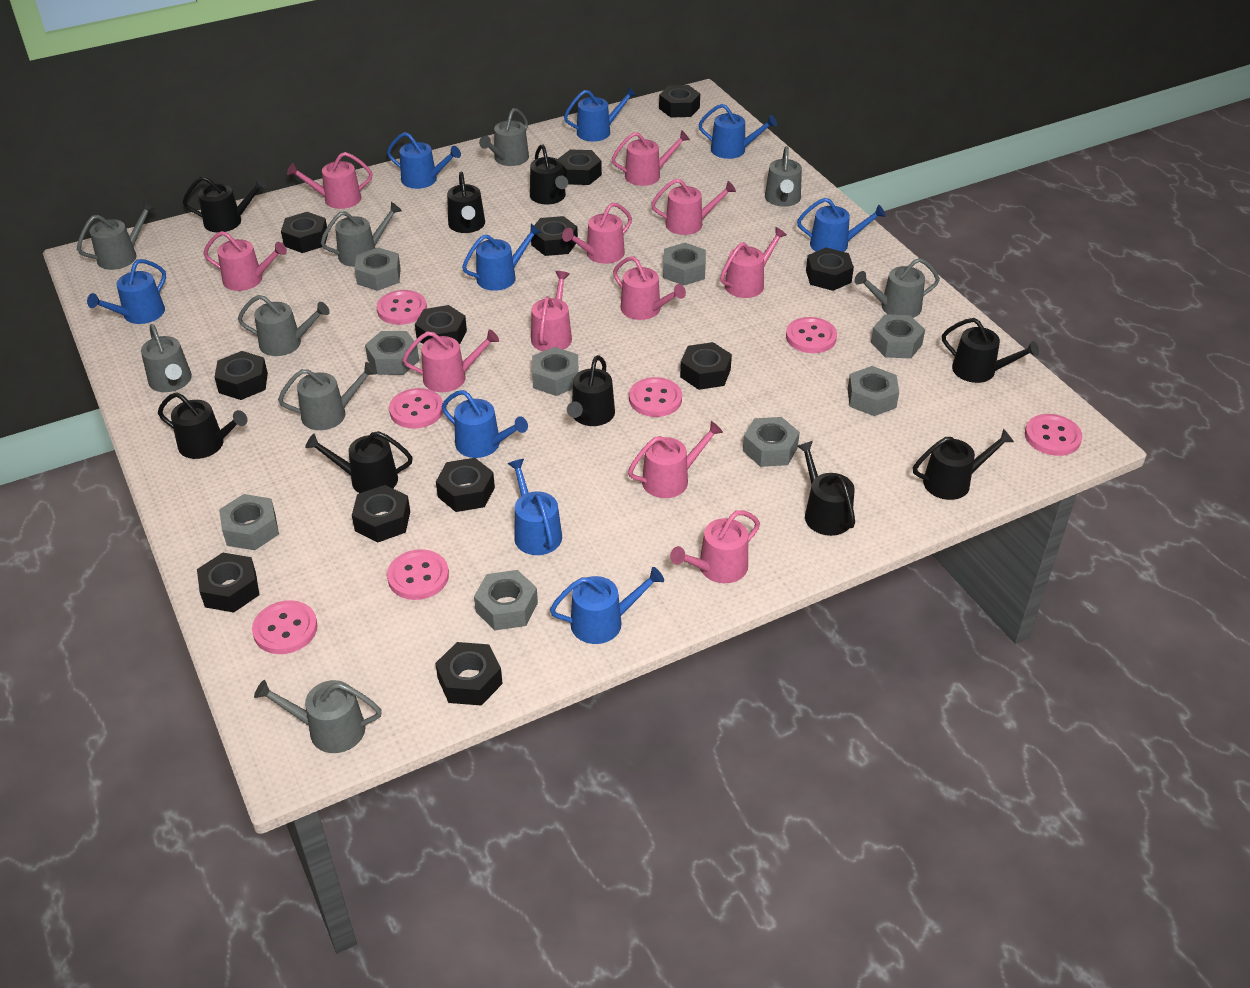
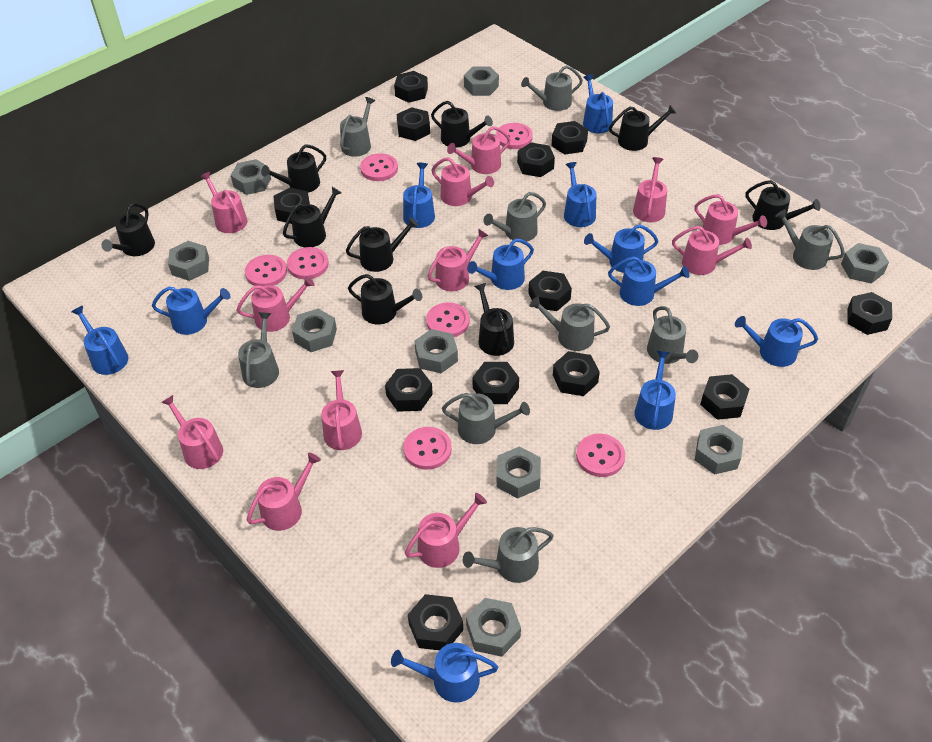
blue watering can: 9 -> 11
pink watering can: 11 -> 12

